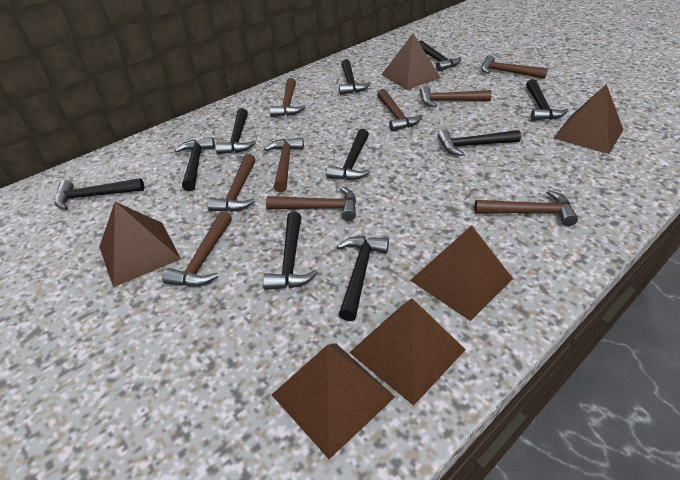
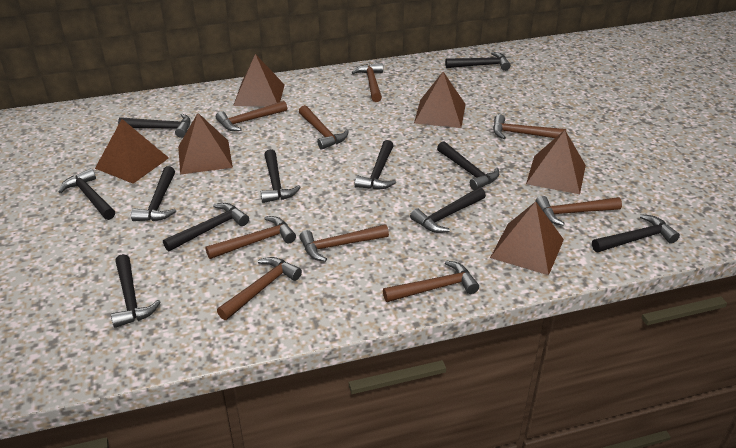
black hammer: 10 -> 11

